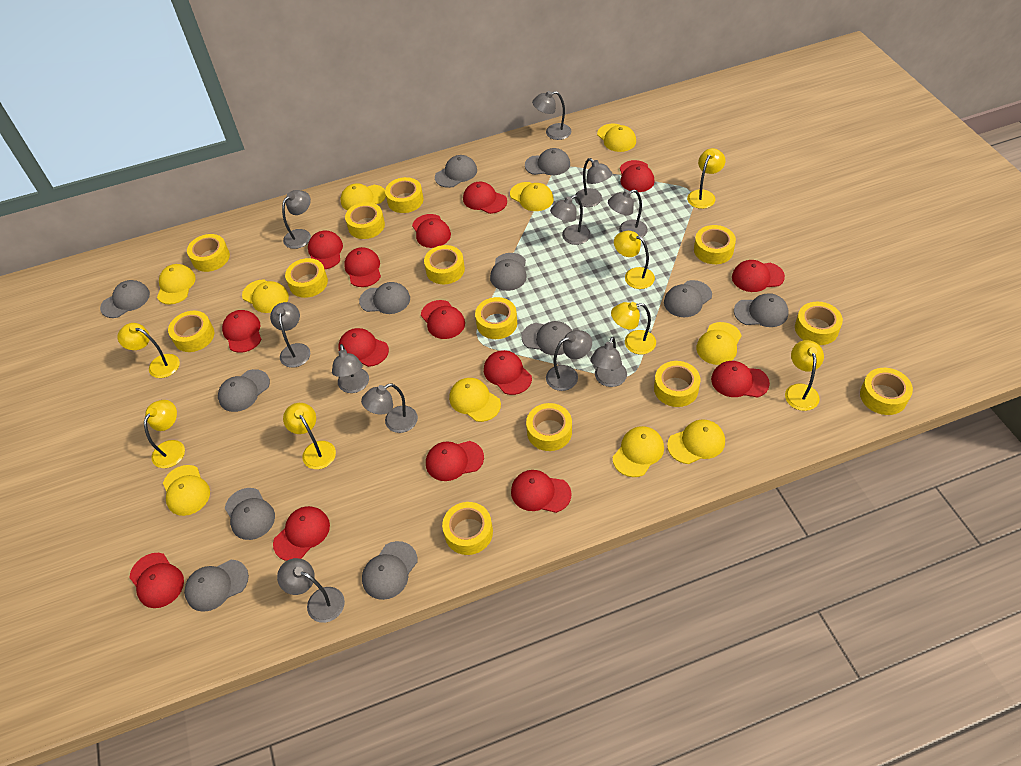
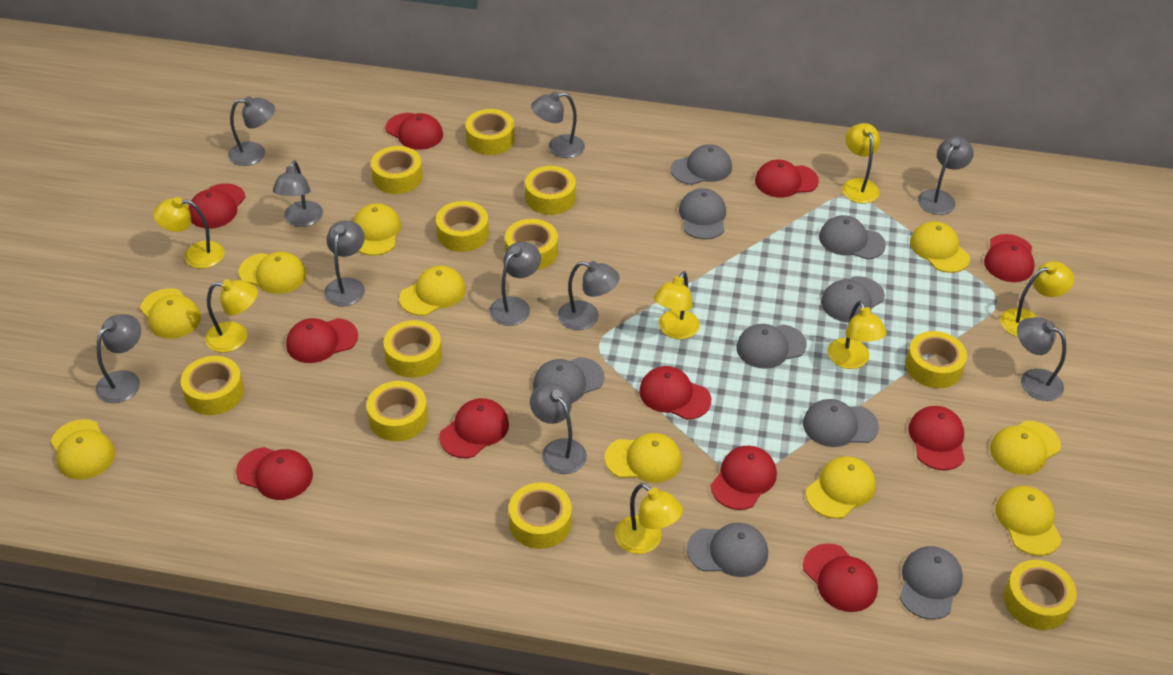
grey cap: 12 -> 9
grey lamp: 11 -> 10
red cap: 15 -> 11
yellow tape: 13 -> 11

